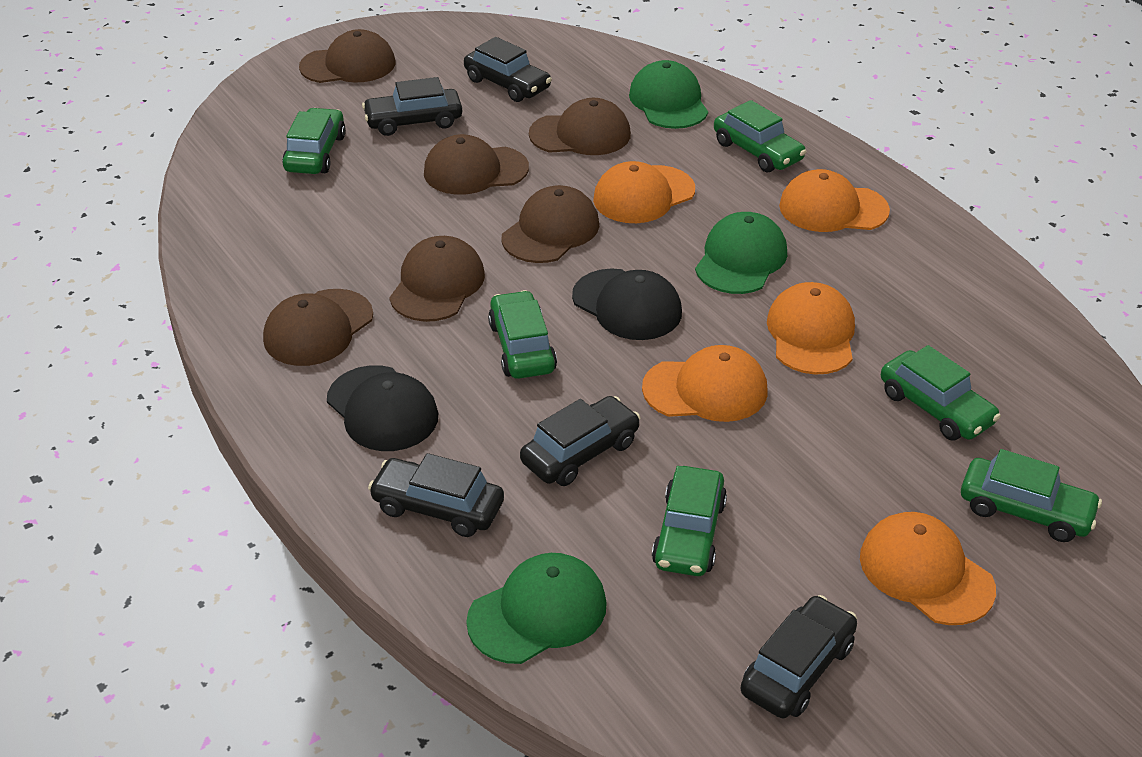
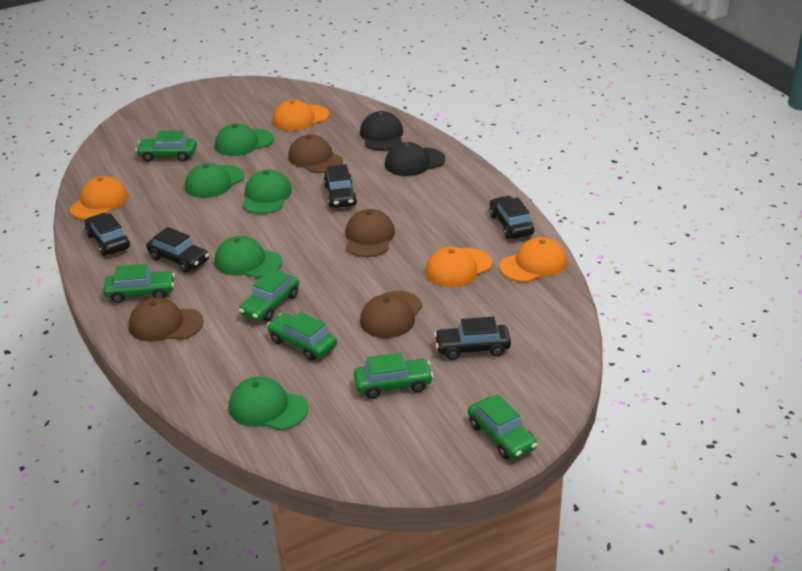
brown cap: 6 -> 4
green cap: 3 -> 5
orange cap: 5 -> 4

